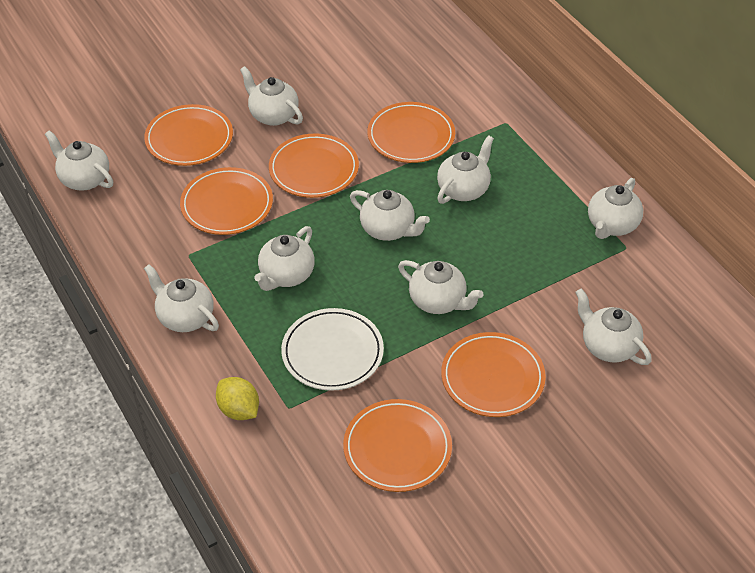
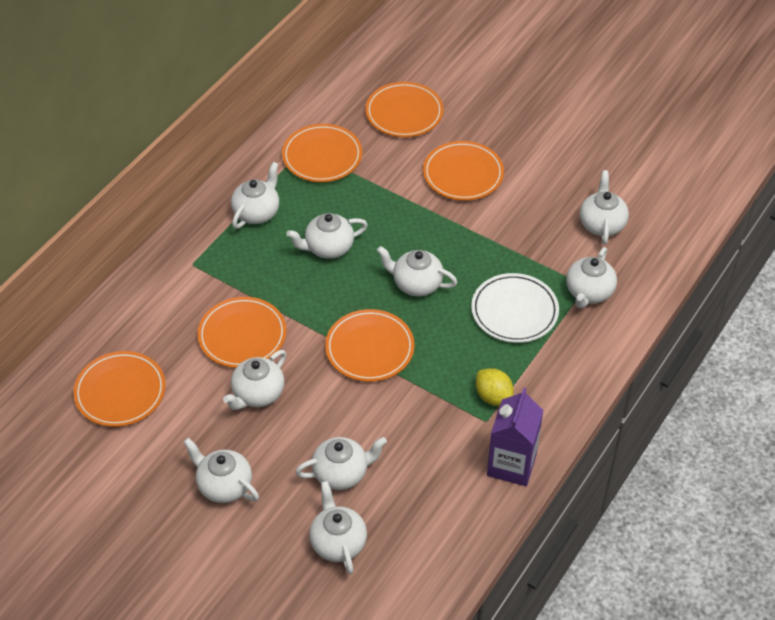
purple carton: 0 -> 1

